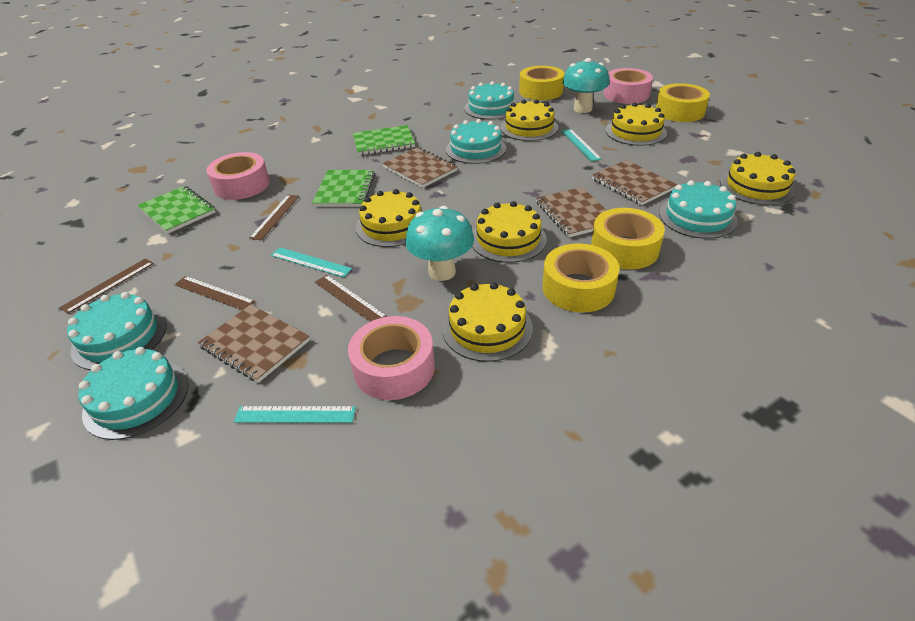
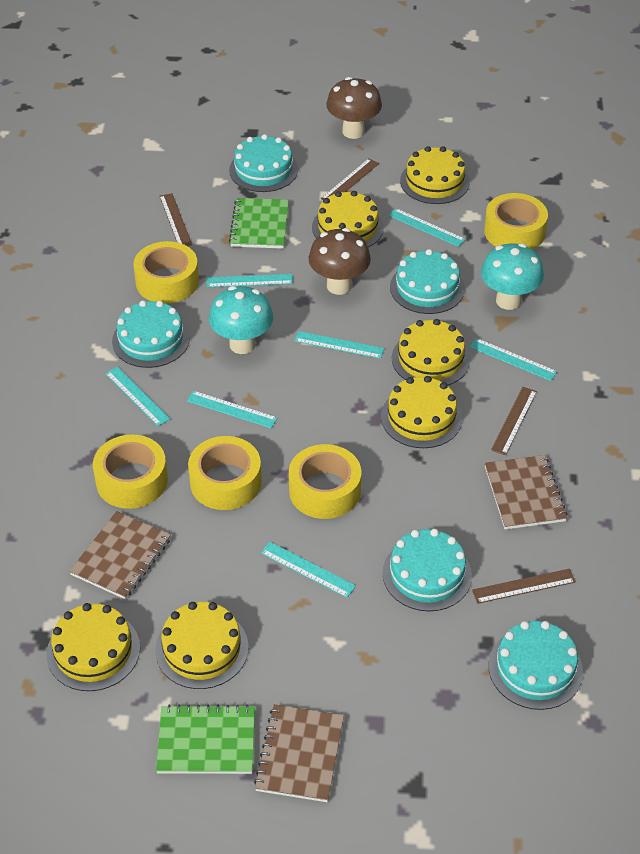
brown mushroom: 0 -> 2
brown notebook: 4 -> 3
green notebook: 3 -> 2
pink tape: 3 -> 0
turquoise ruler: 3 -> 7
yellow tape: 4 -> 5

